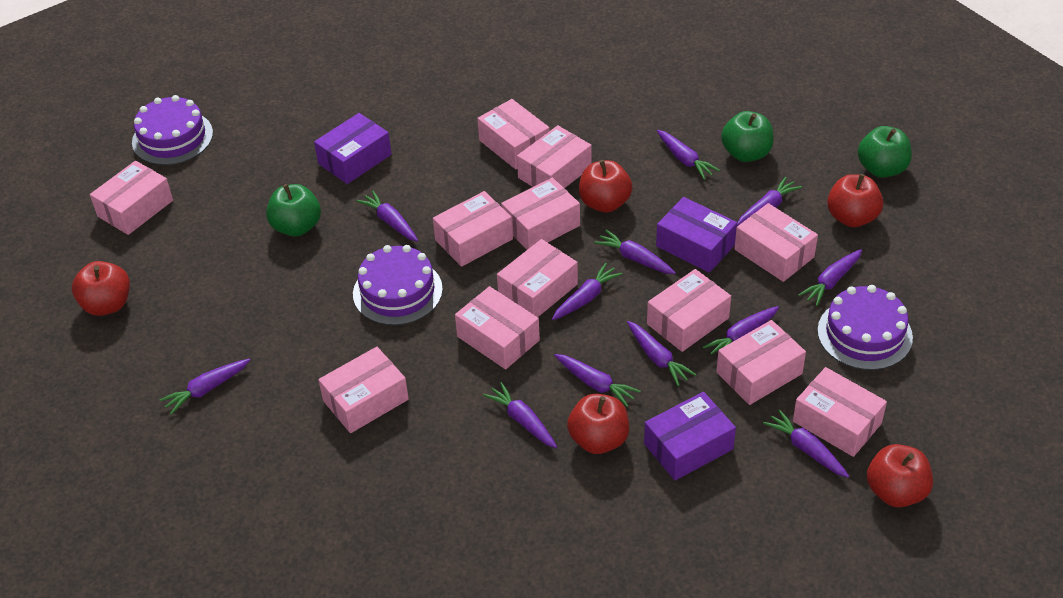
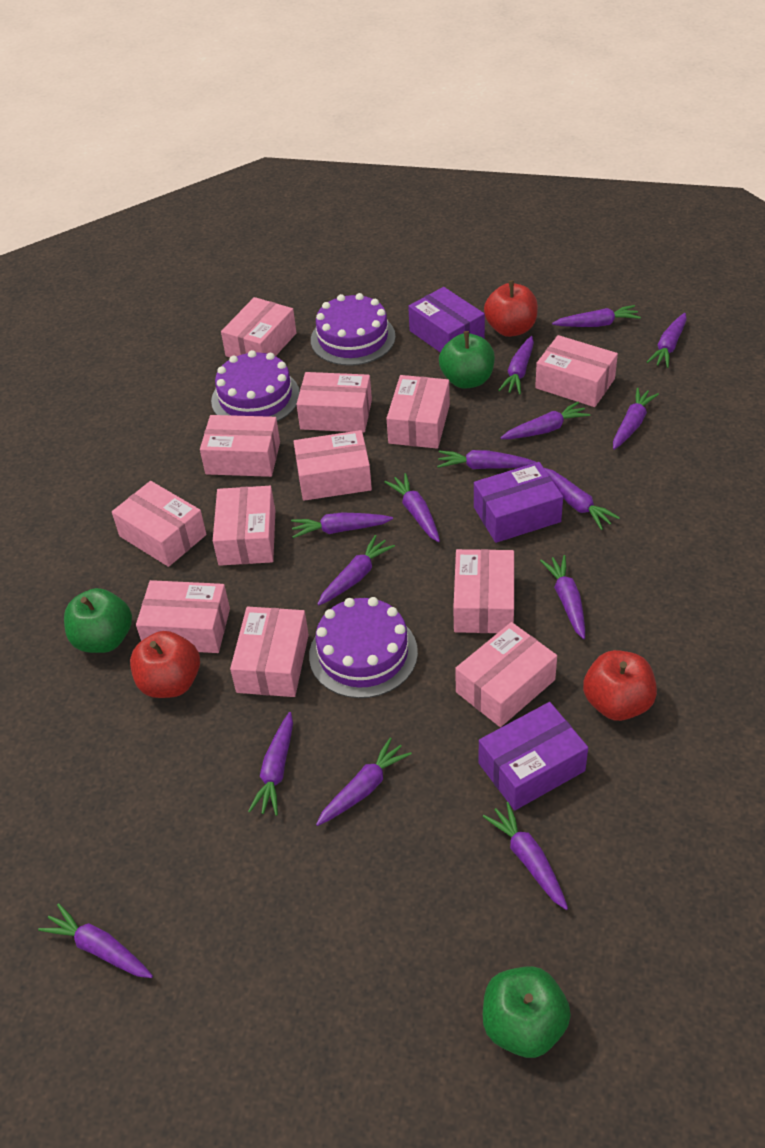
purple carrot: 12 -> 15
red apple: 5 -> 3

